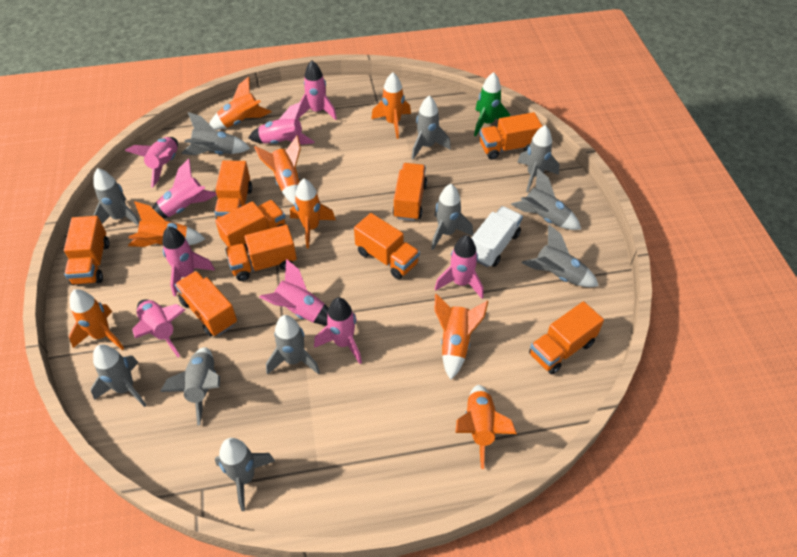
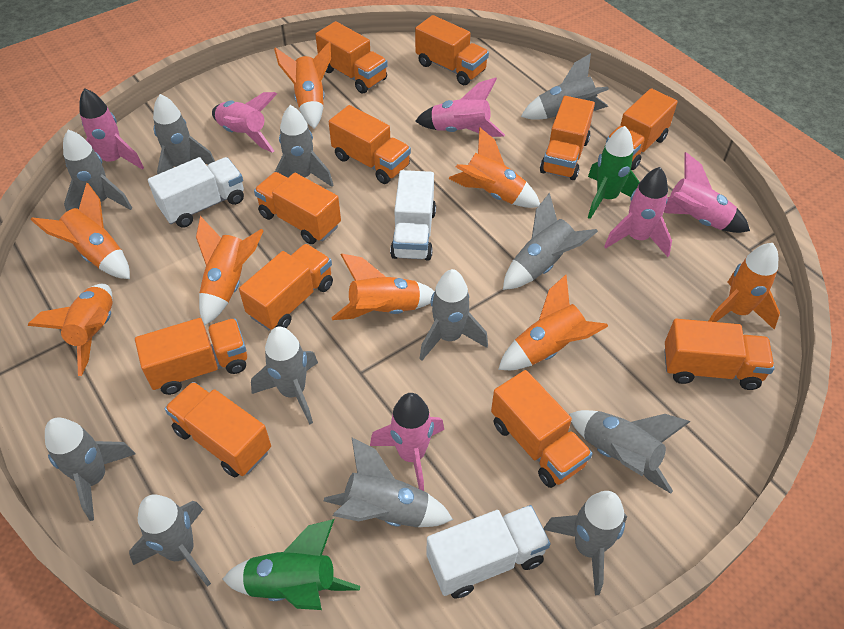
green rocket: 1 -> 2
grey rocket: 11 -> 12
orange truck: 9 -> 11
pink rocket: 9 -> 6
white truck: 1 -> 3

